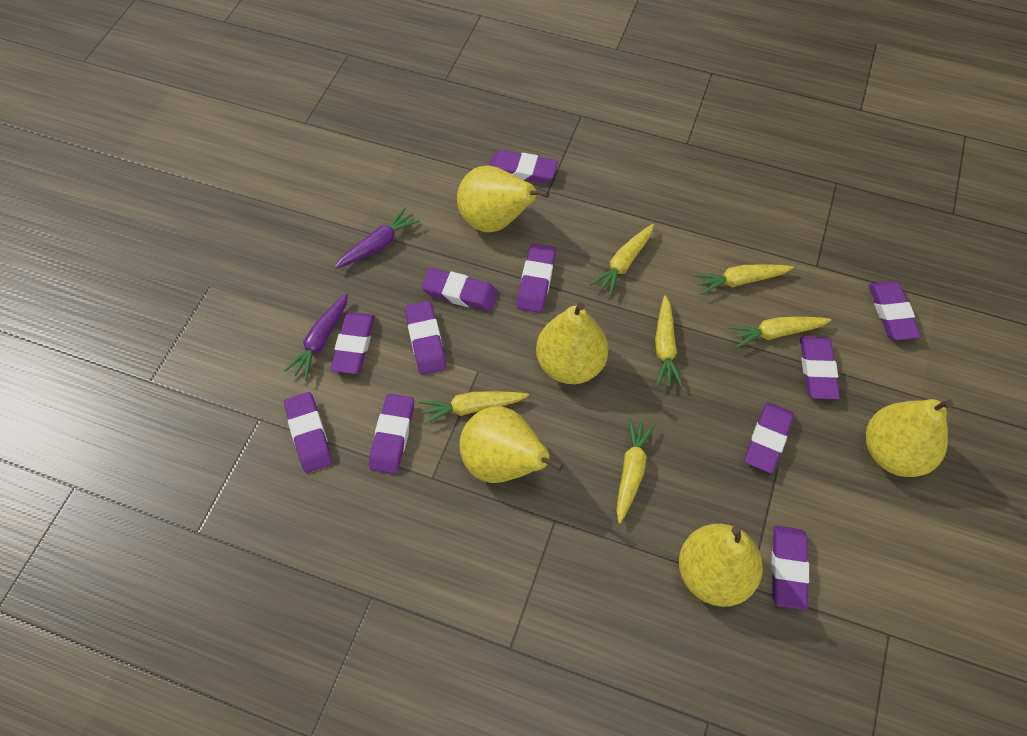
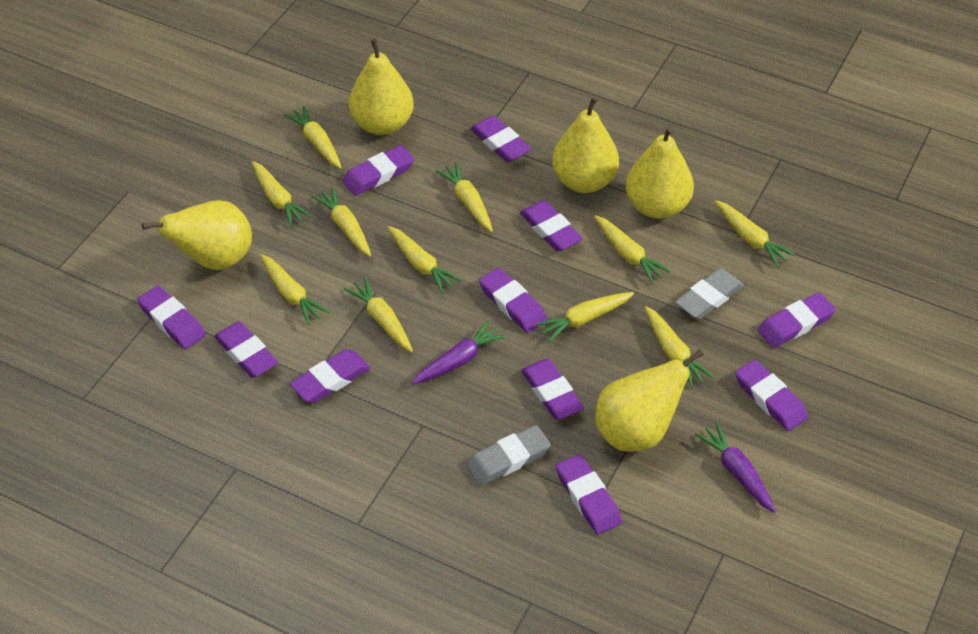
grey eraser: 0 -> 2
yellow carrot: 6 -> 11

